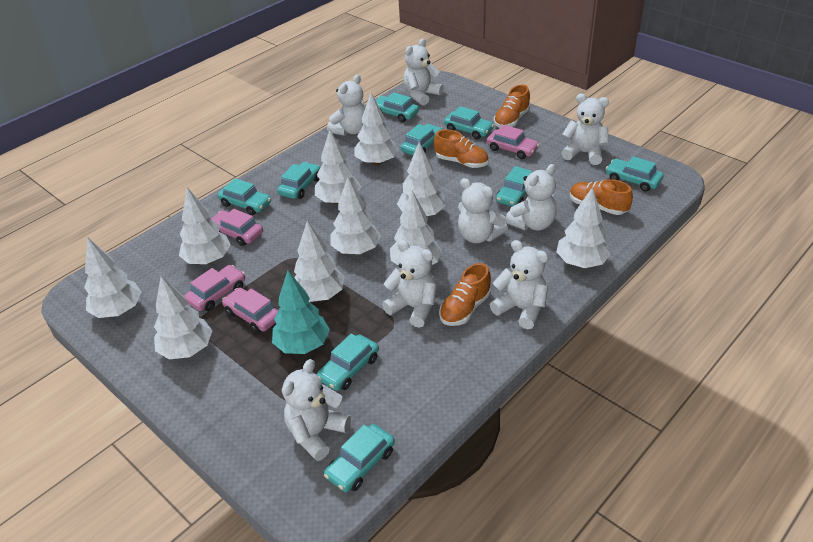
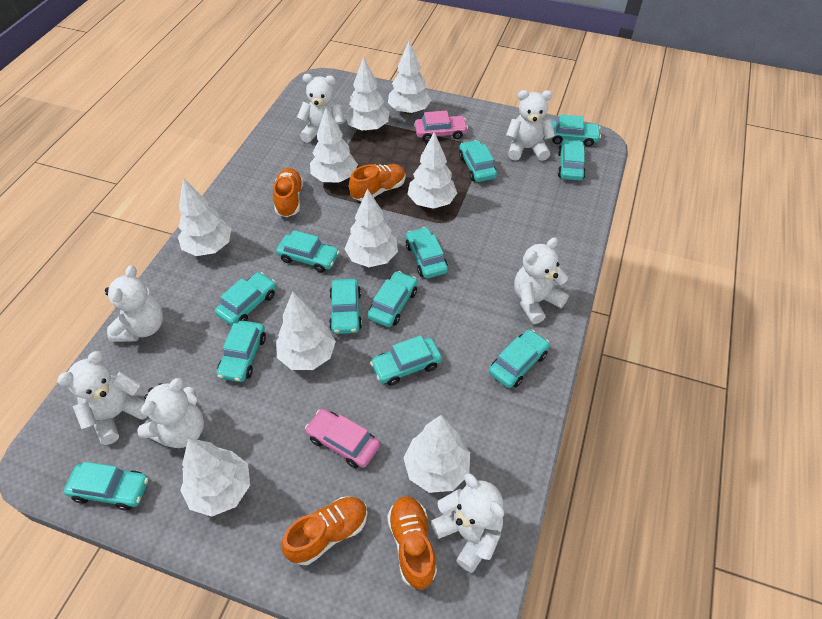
pink car: 4 -> 2
turquoise car: 9 -> 12
turquoise tree: 1 -> 0
white teddy bear: 8 -> 7
white tree: 10 -> 9

